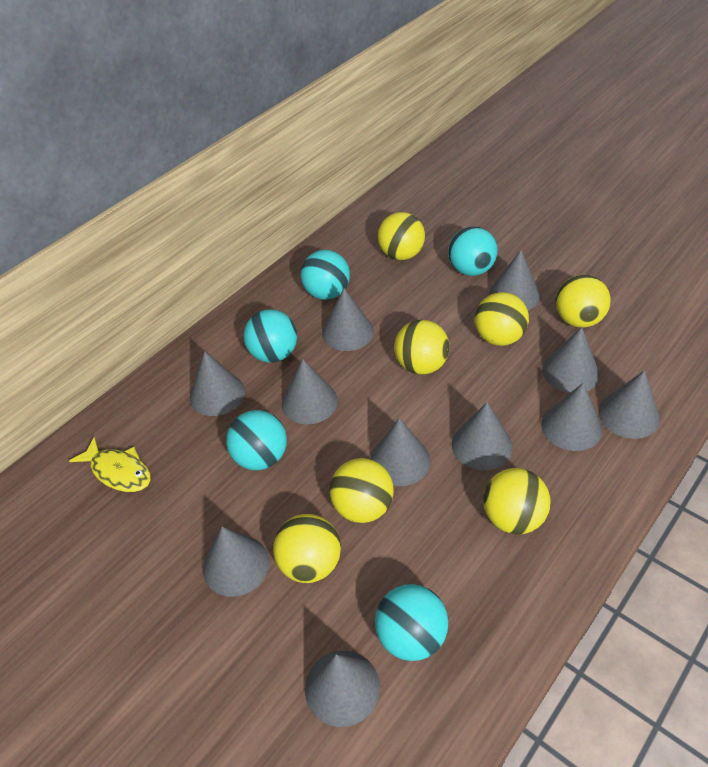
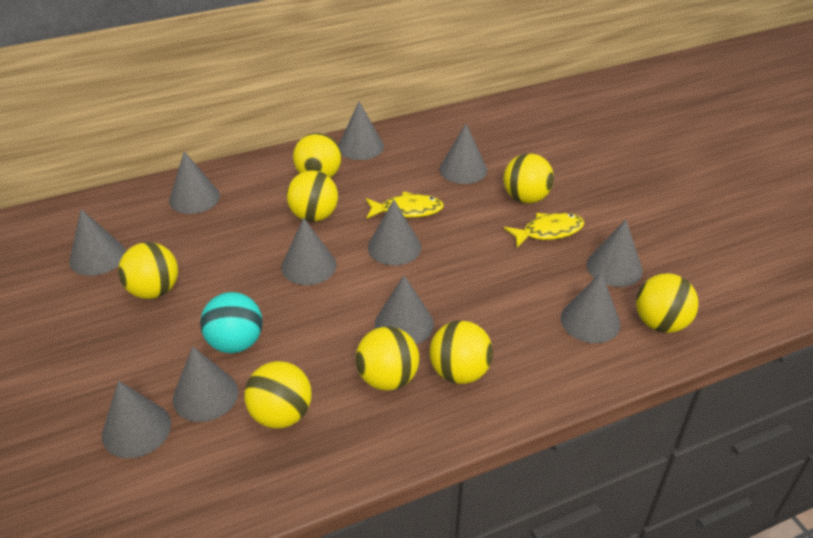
turquoise ball: 5 -> 1
yellow ball: 7 -> 8
yellow fish: 1 -> 2

